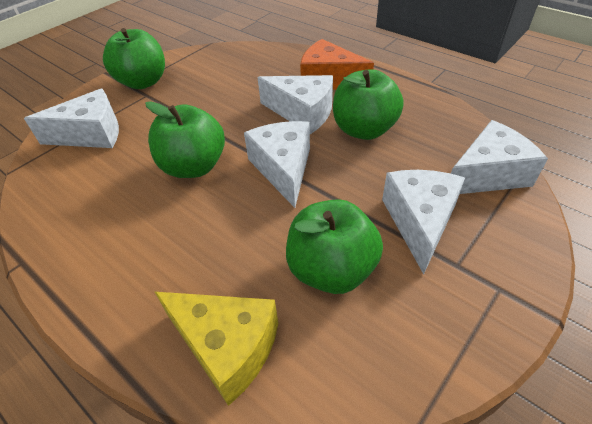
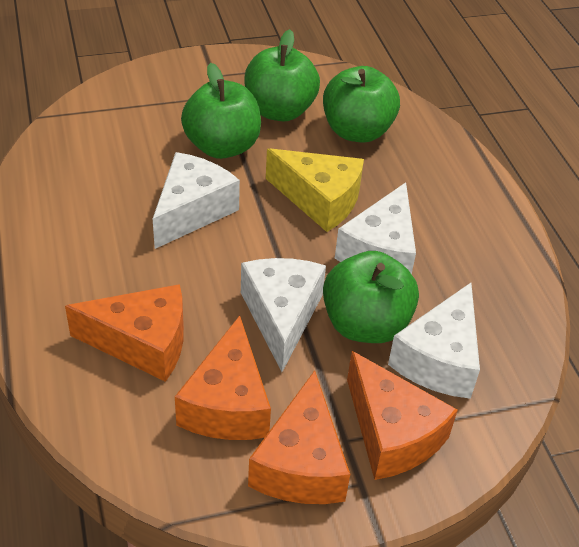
orange cheese: 1 -> 4
white cheese: 5 -> 4

